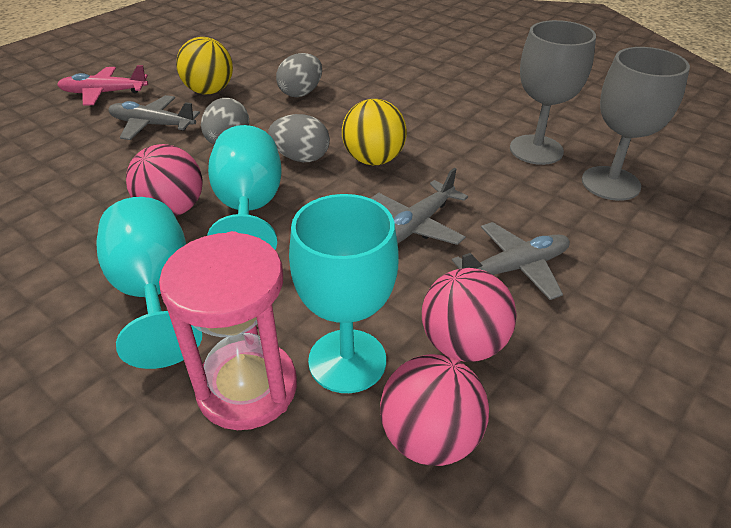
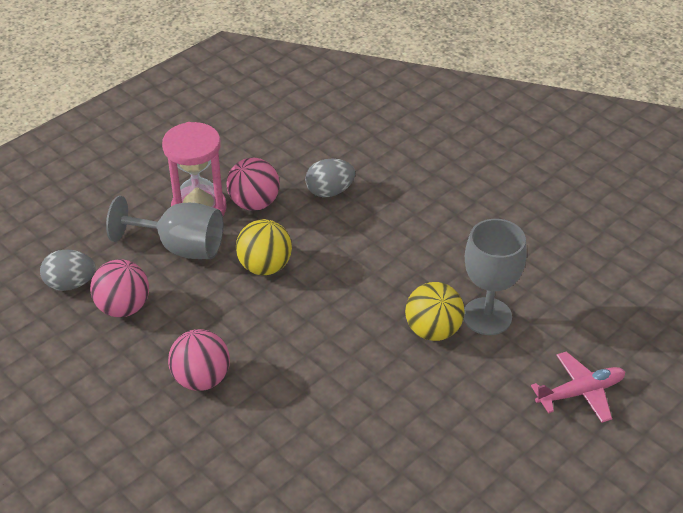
grey egg: 3 -> 2
grey plane: 3 -> 0
turquoise goblet: 3 -> 0

